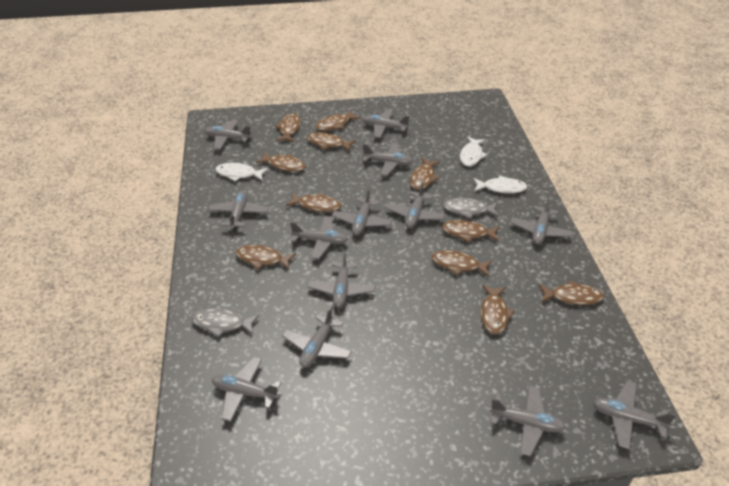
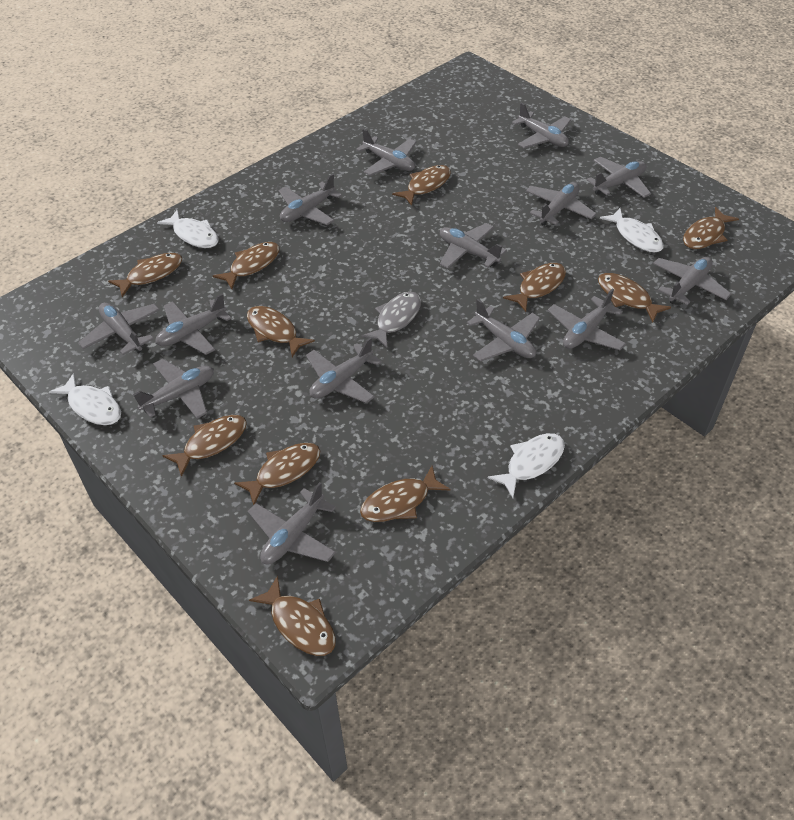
grey fish: 2 -> 1
grey plane: 13 -> 14
white fish: 3 -> 4

